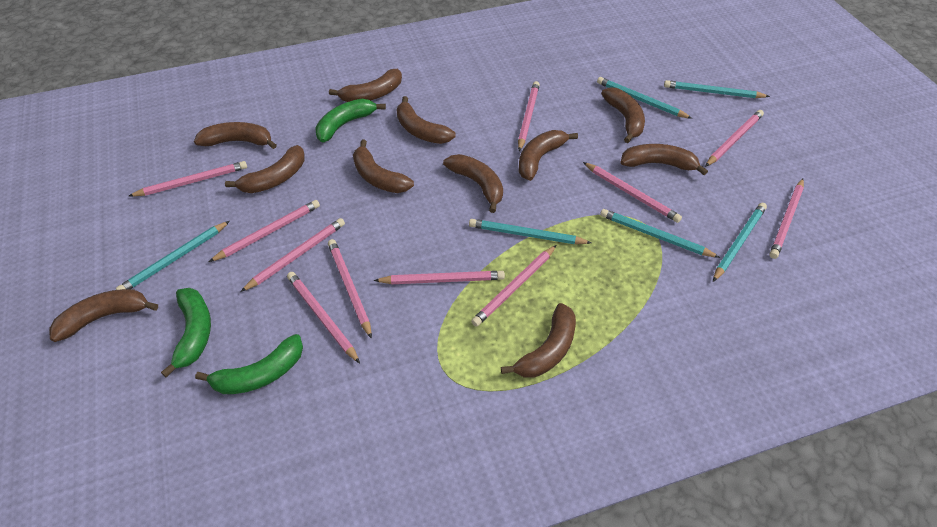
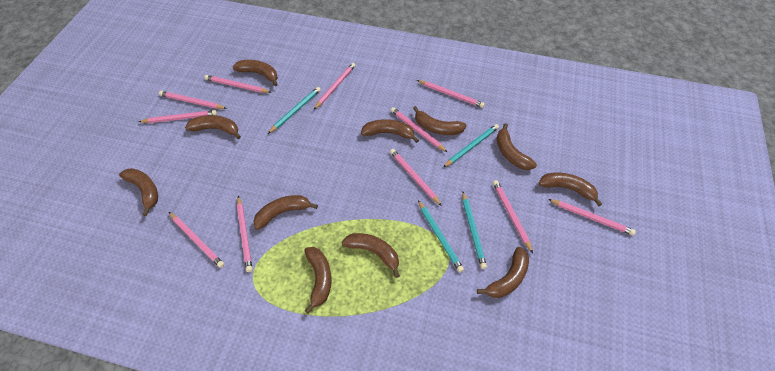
green banana: 3 -> 0
turquoise pencil: 6 -> 4

